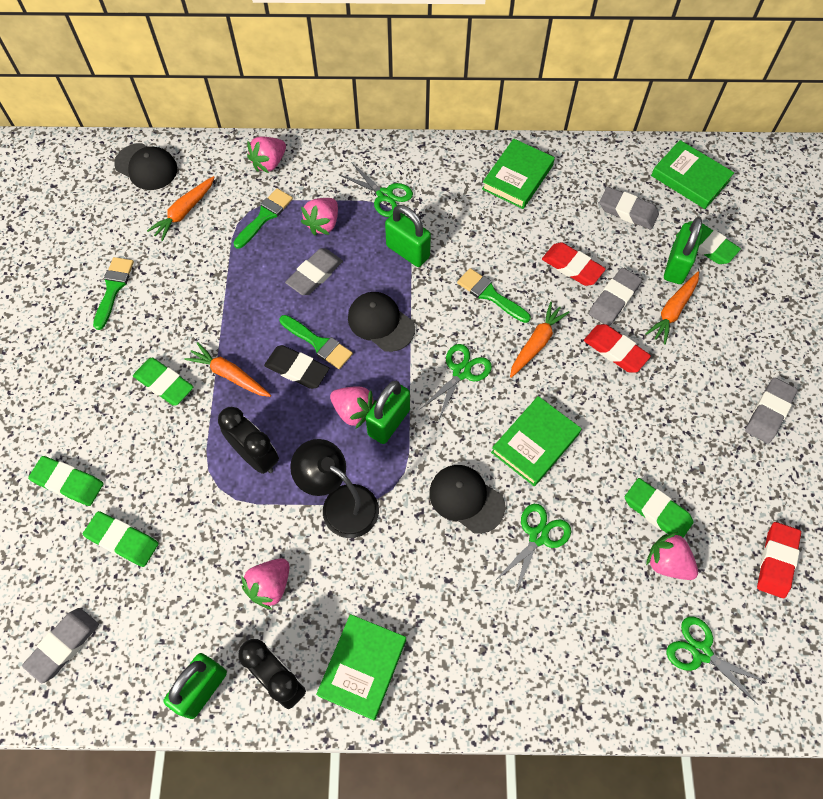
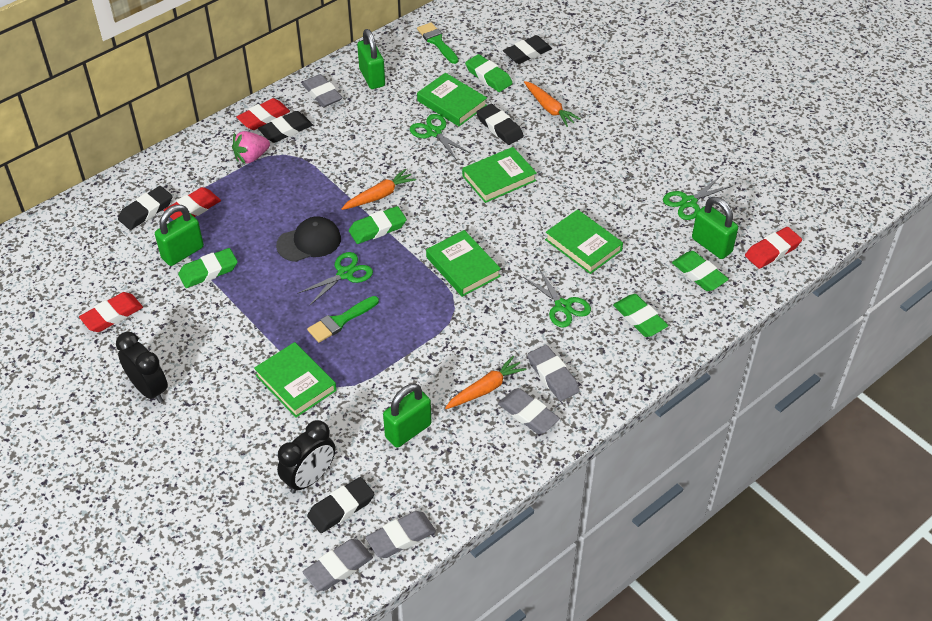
black cap: 3 -> 1
black eraser: 1 -> 5
black lamp: 1 -> 0
green book: 4 -> 5
green brush: 4 -> 2
orange carrot: 4 -> 3
pink strawberry: 5 -> 1
red eraser: 3 -> 4

